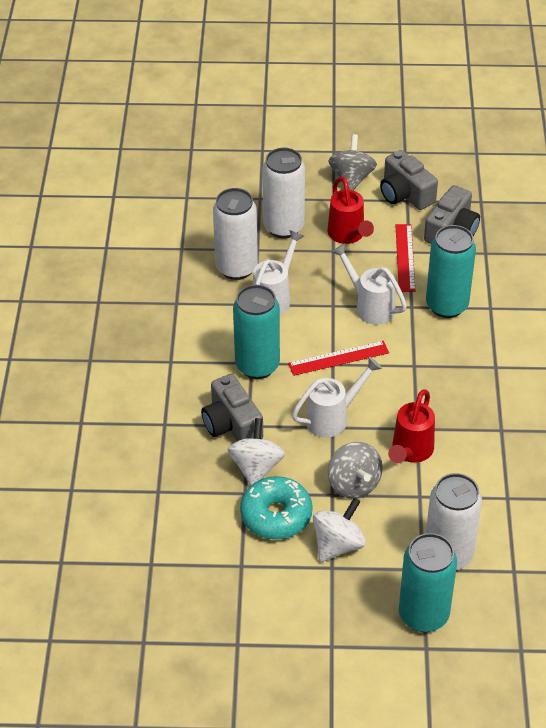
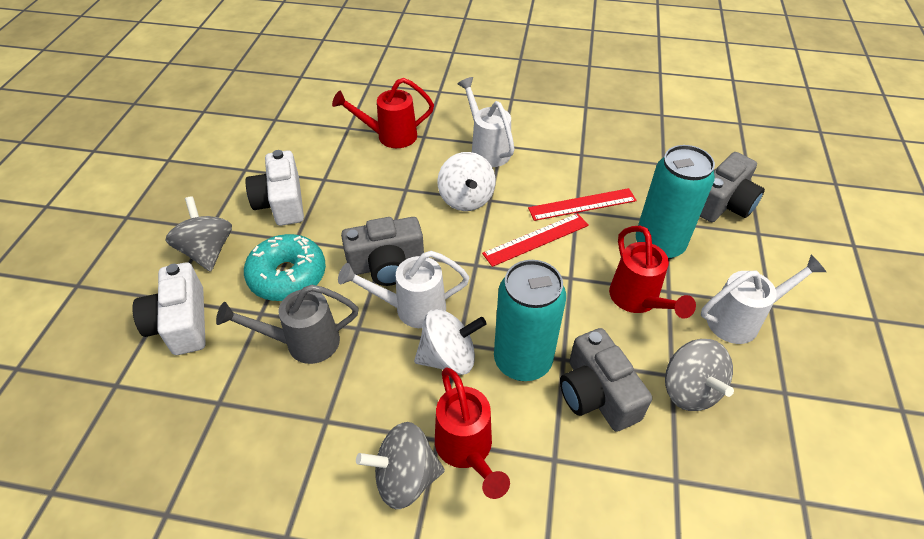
grey spinning top: 2 -> 3
grey watering can: 0 -> 1
red watering can: 2 -> 3
turquoise can: 3 -> 2
white camera: 0 -> 2
white can: 3 -> 0

